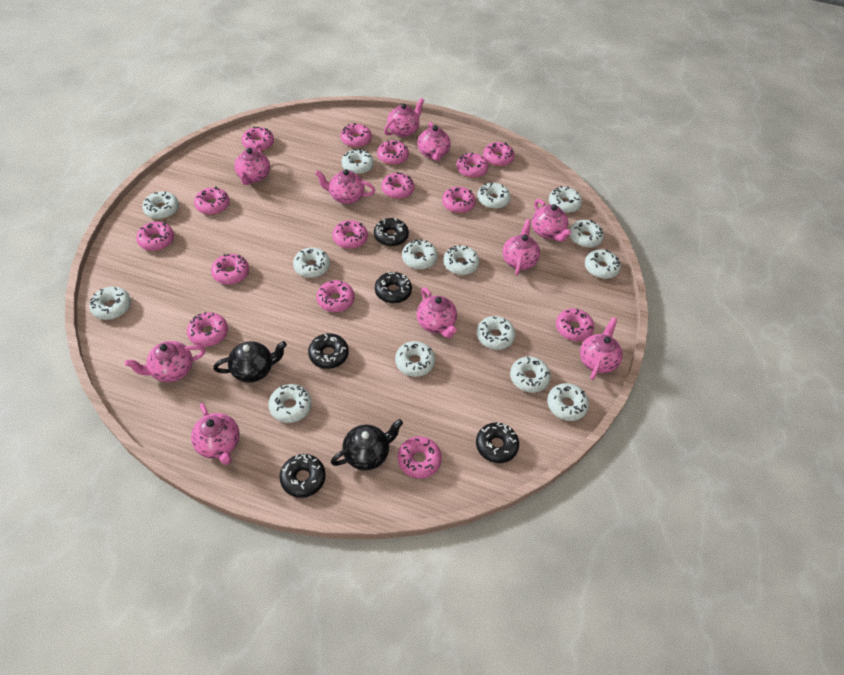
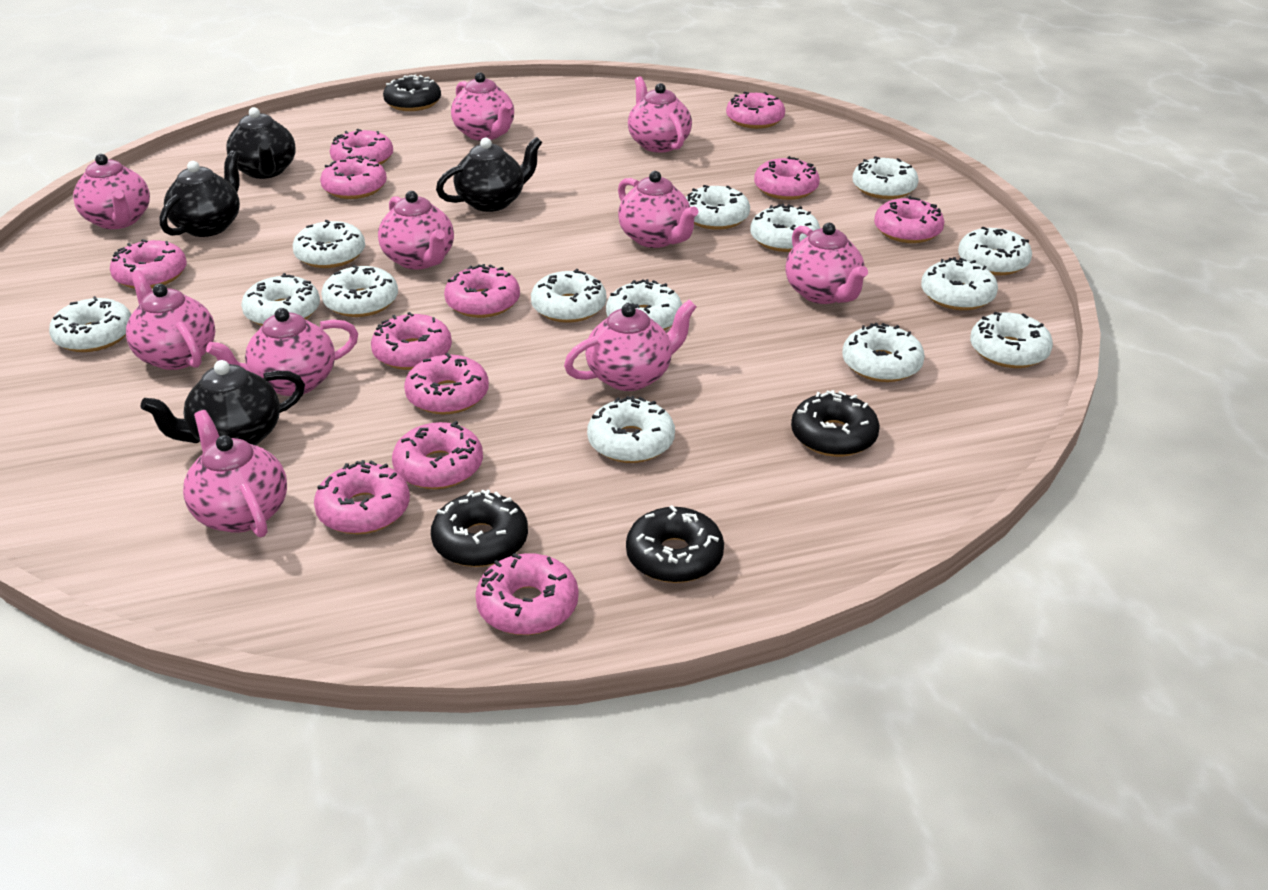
black donut: 5 -> 4
black teapot: 2 -> 4
pink donut: 15 -> 12
white donut: 15 -> 14

